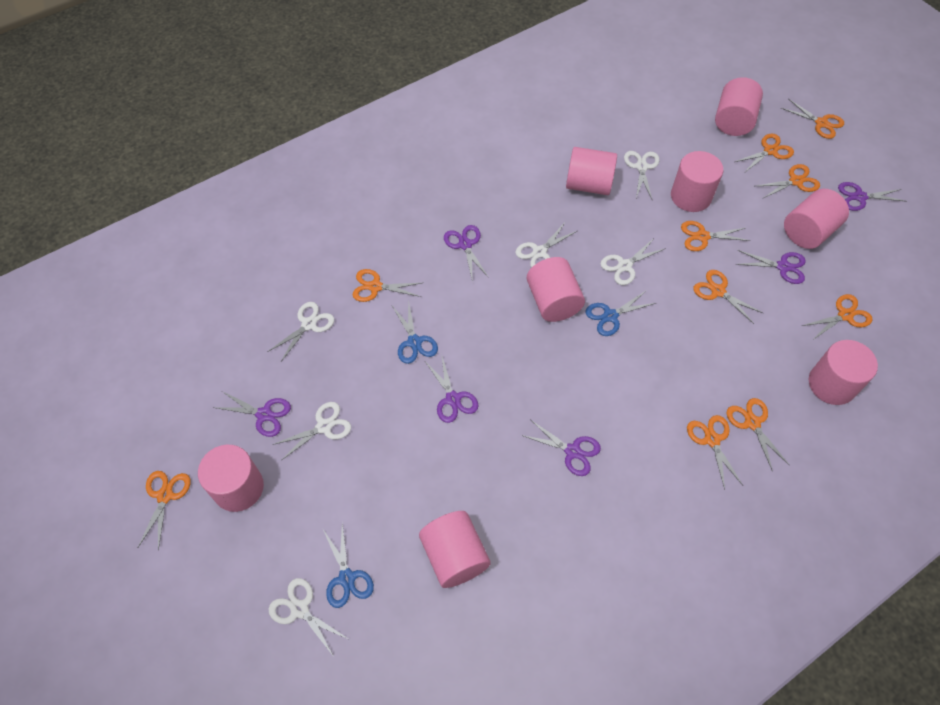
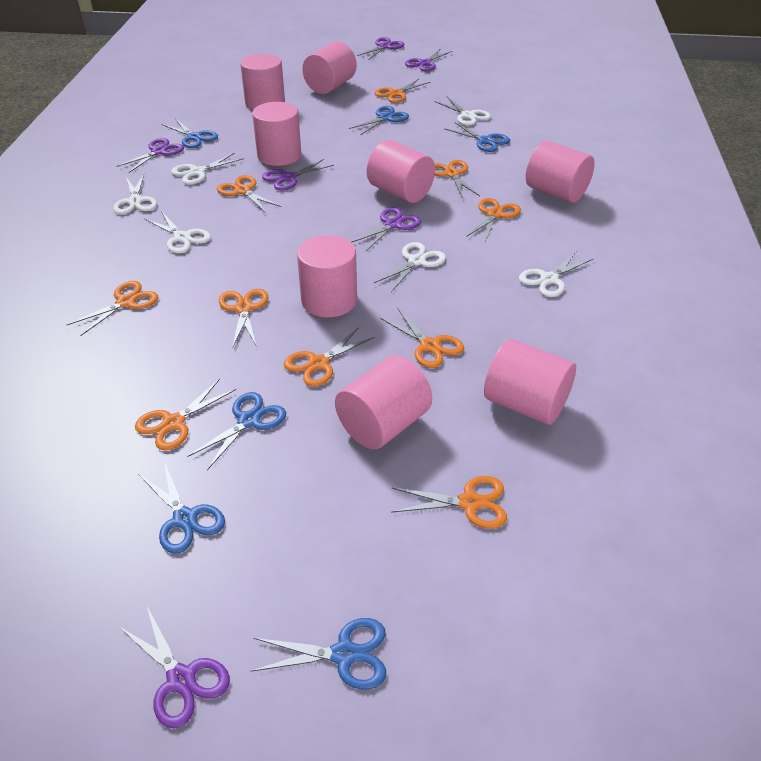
blue scissors: 3 -> 6

